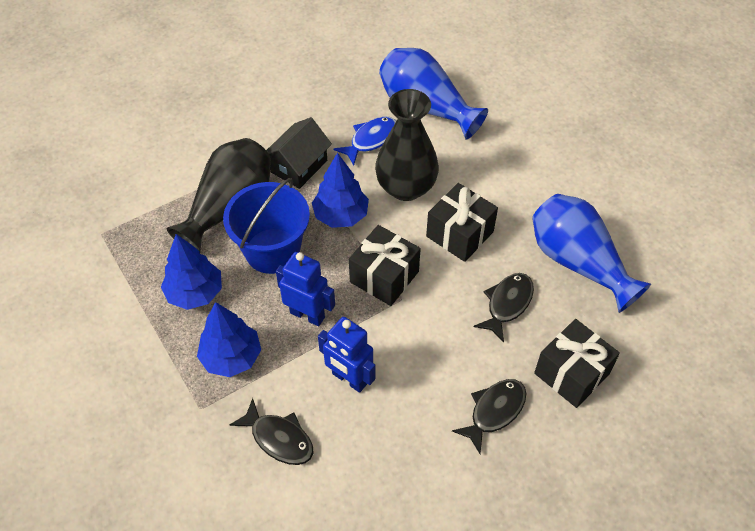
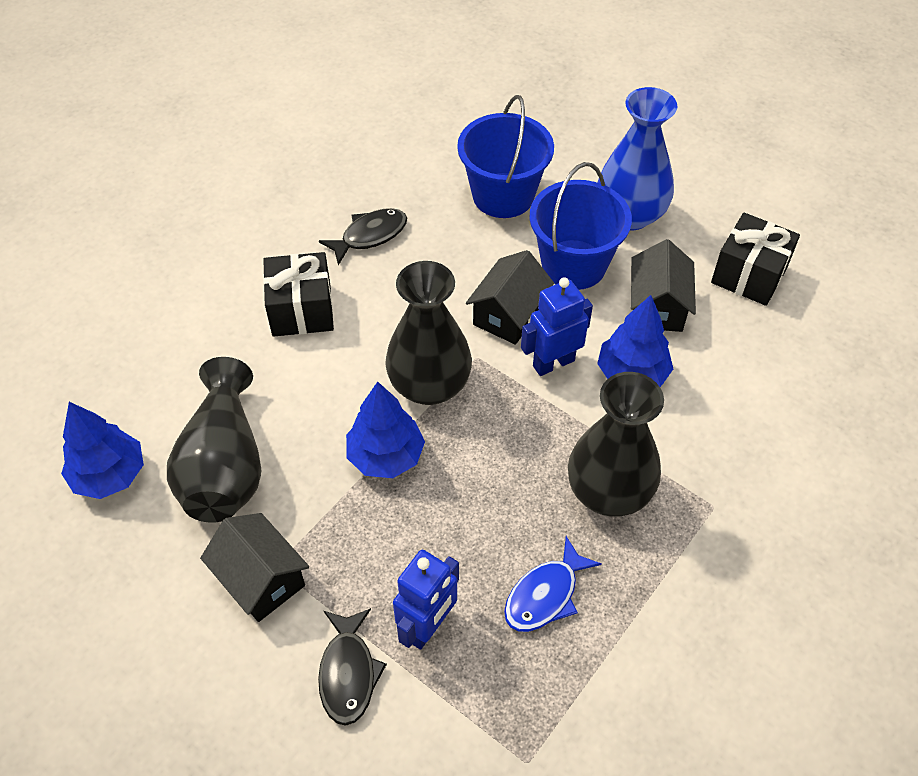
black fish: 3 -> 2
black gift: 3 -> 2
black house: 1 -> 3
black vase: 2 -> 3
blue bucket: 1 -> 2
blue vase: 2 -> 1

